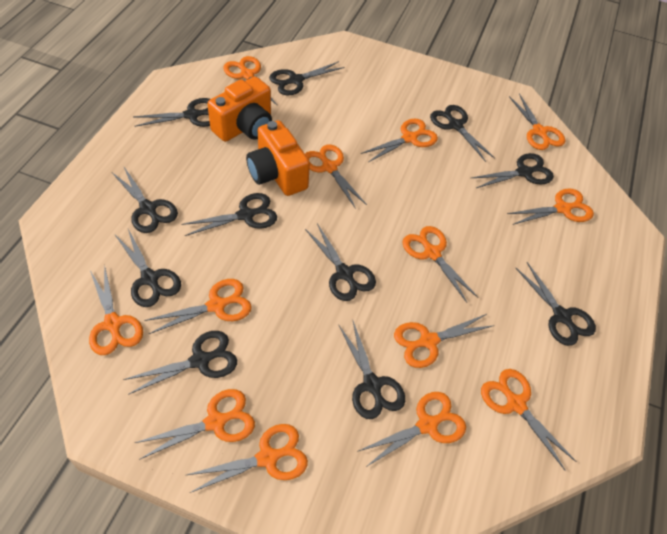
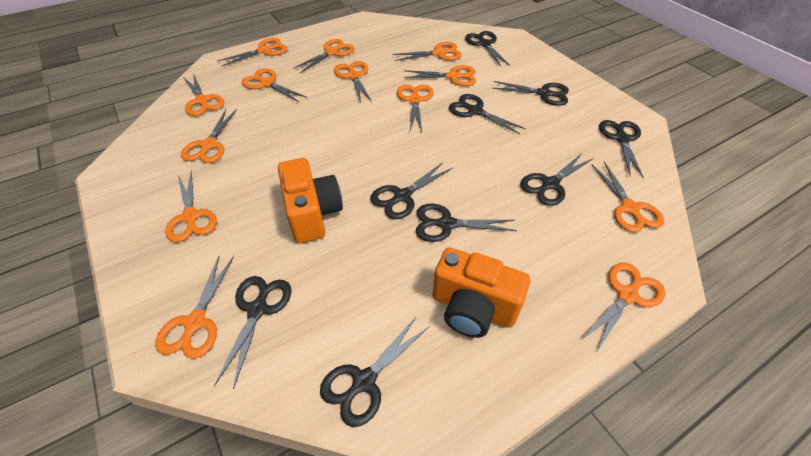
black scissors: 11 -> 9

